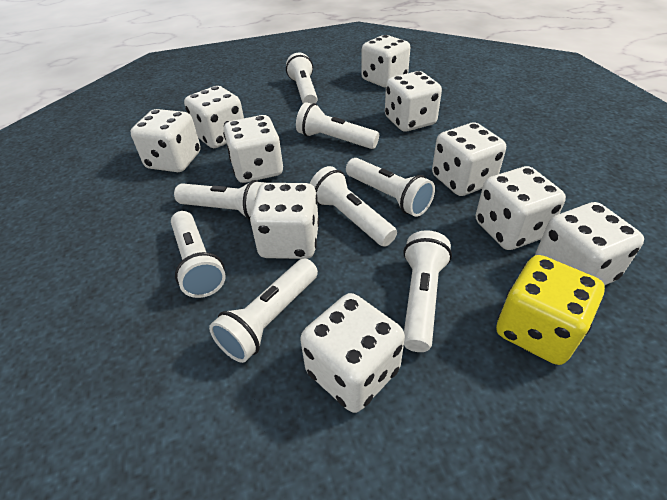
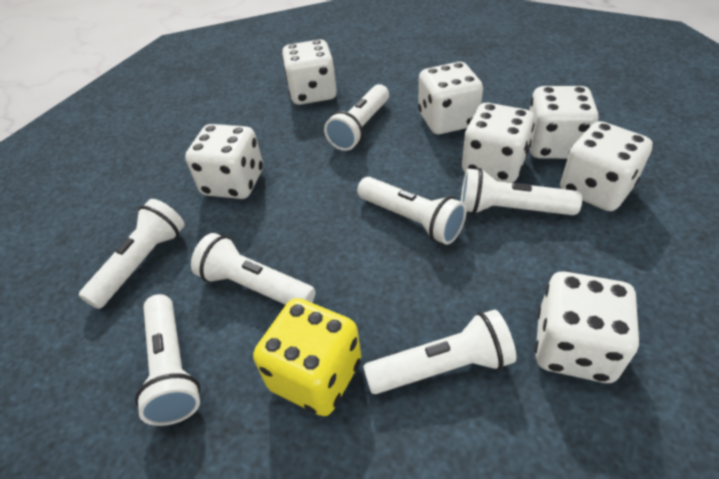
white dice: 10 -> 7
white flashlight: 8 -> 7

